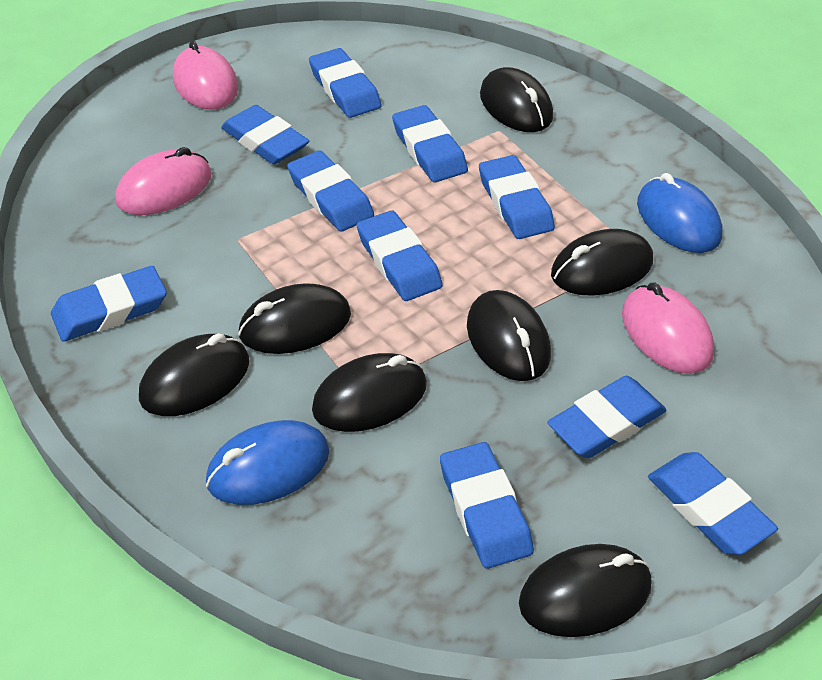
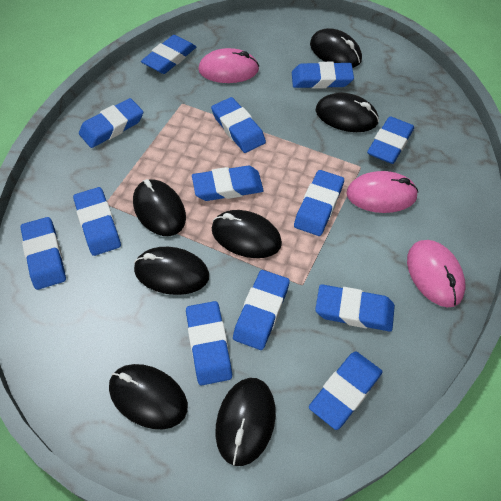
blue eraser: 10 -> 13
blue mouse: 2 -> 0

